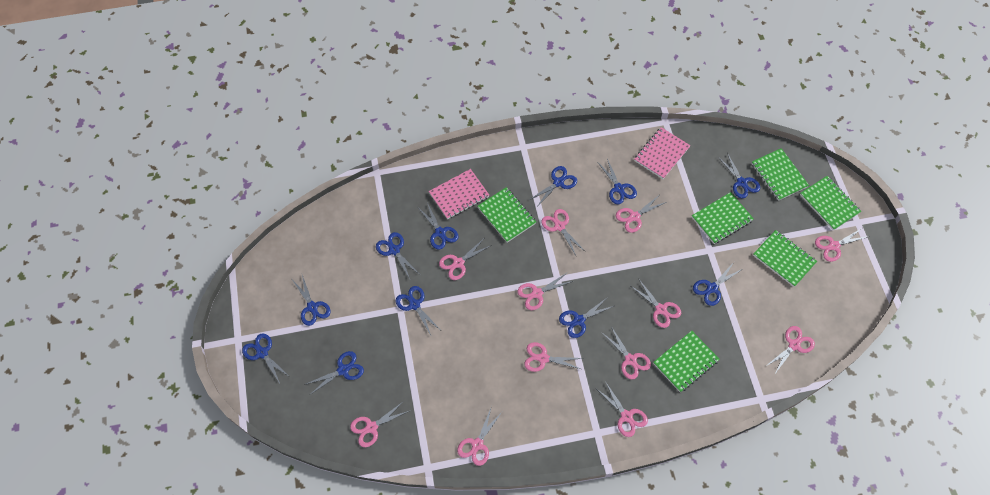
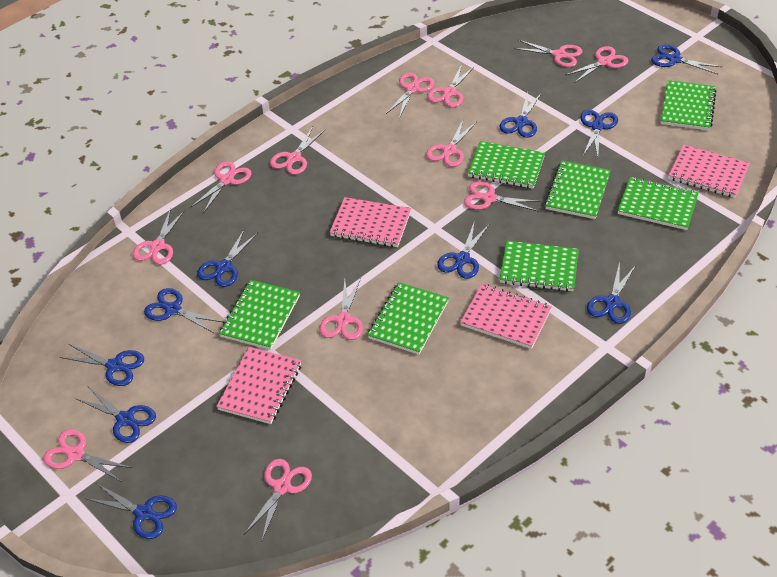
blue scissors: 11 -> 10
green notebook: 6 -> 7
pink notebook: 2 -> 4

